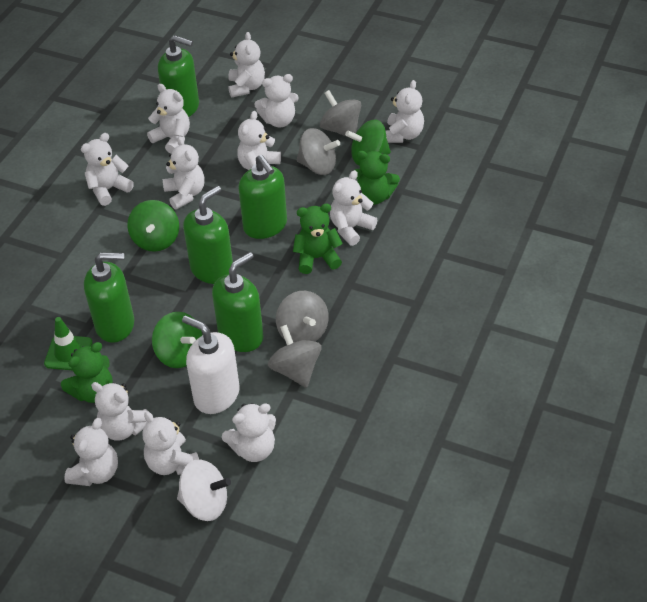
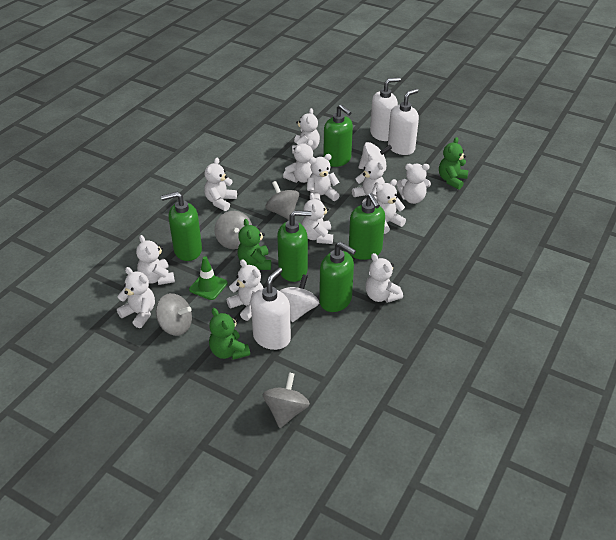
green spinning top: 3 -> 0
white soap dispenser: 1 -> 3
white spinning top: 1 -> 2

